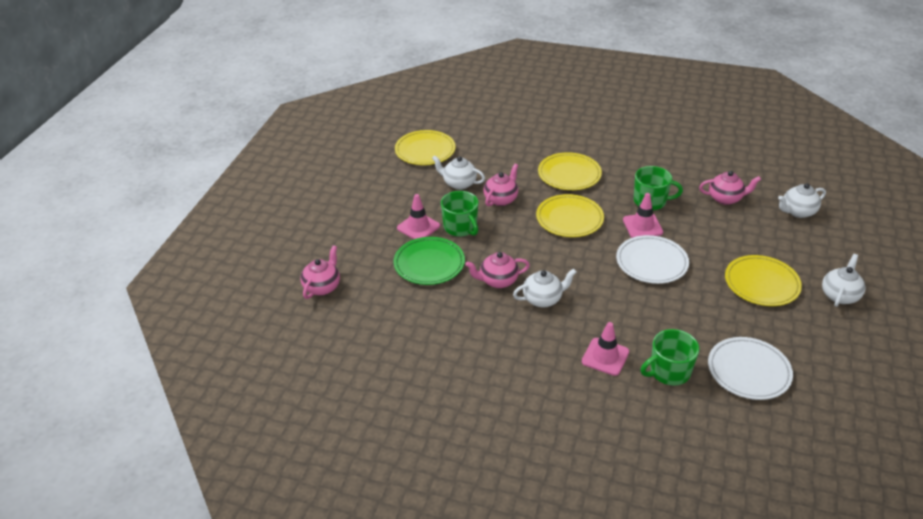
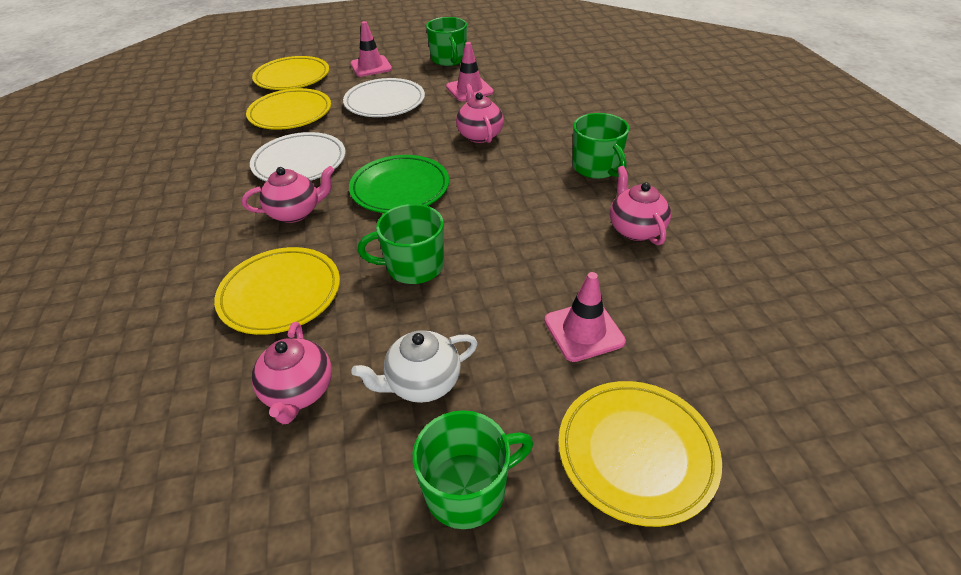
green mug: 3 -> 4
white teapot: 4 -> 1

